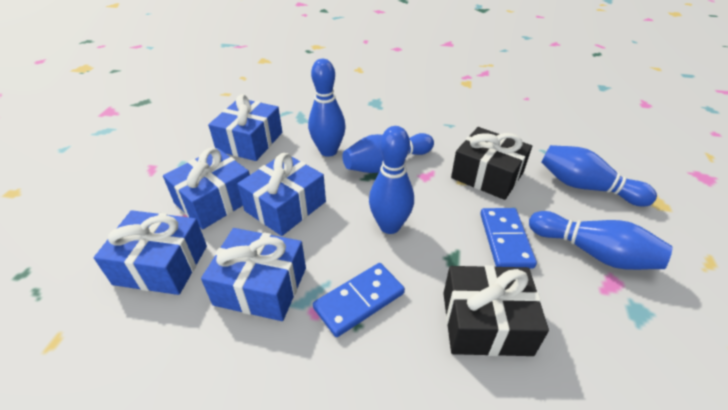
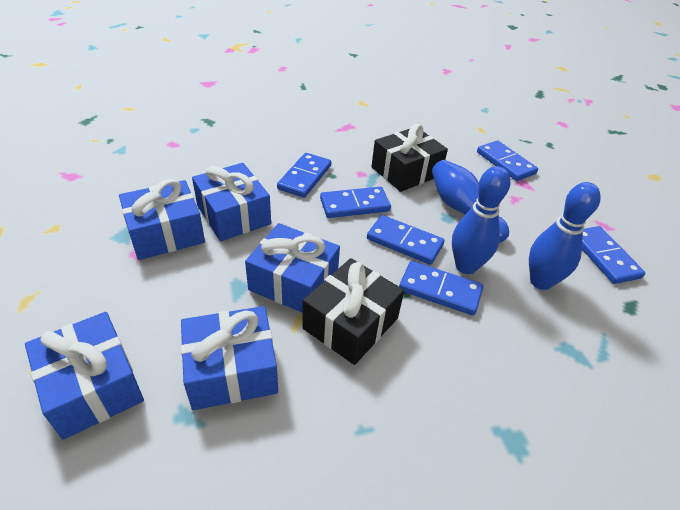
blue bowling pin: 5 -> 3
blue domino: 2 -> 6

